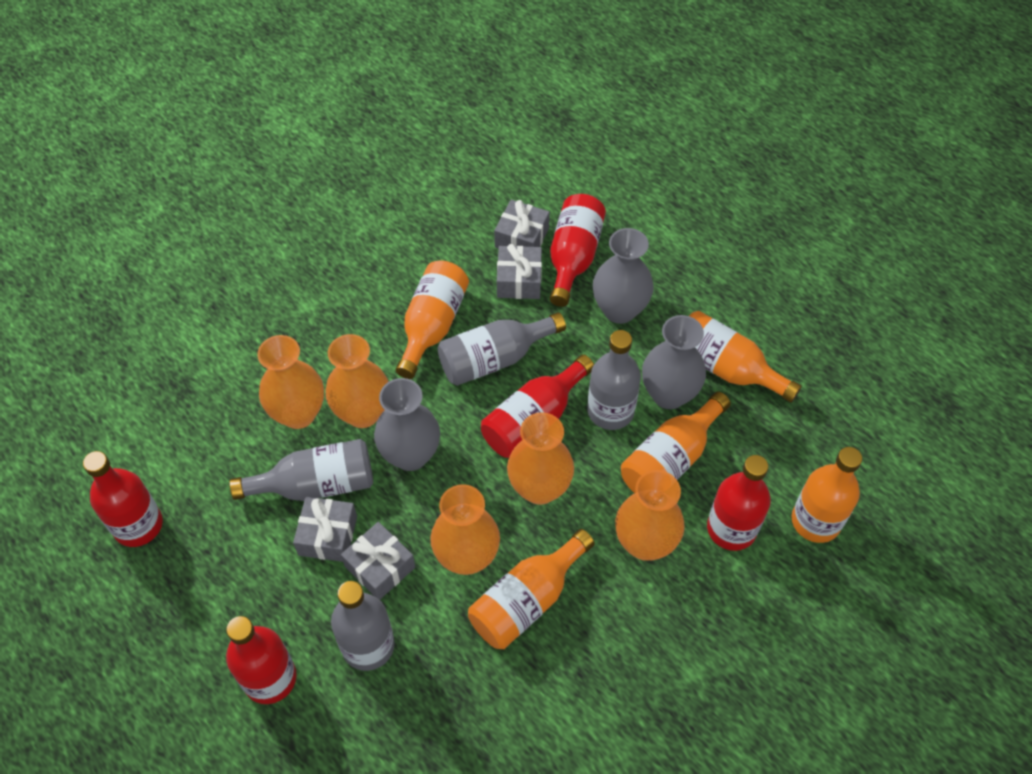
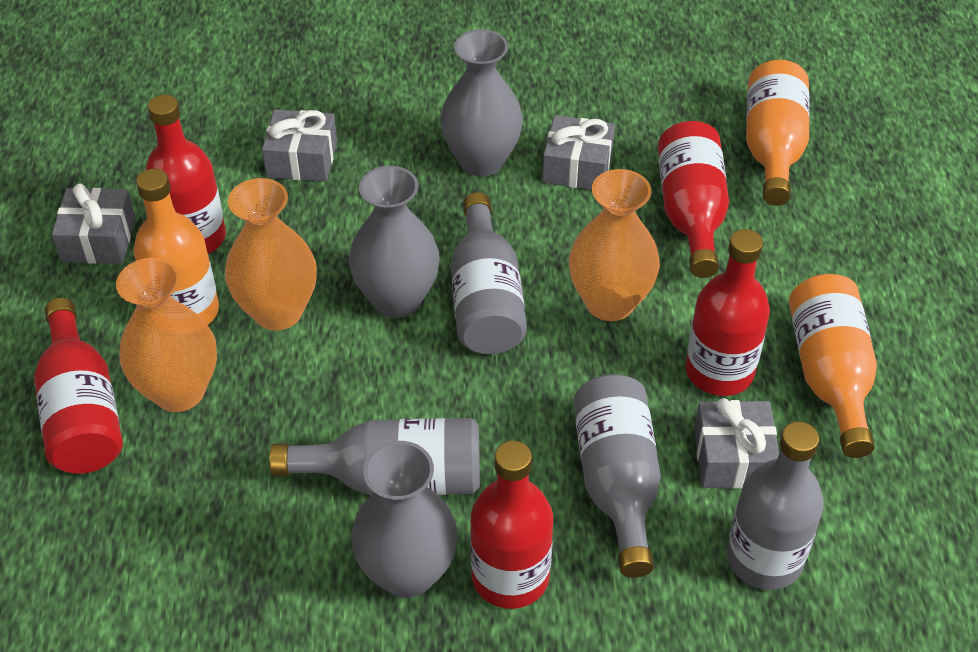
orange bottle: 5 -> 3
orange vase: 5 -> 3

